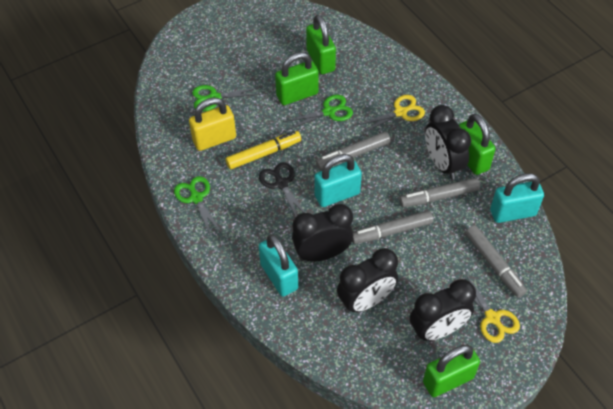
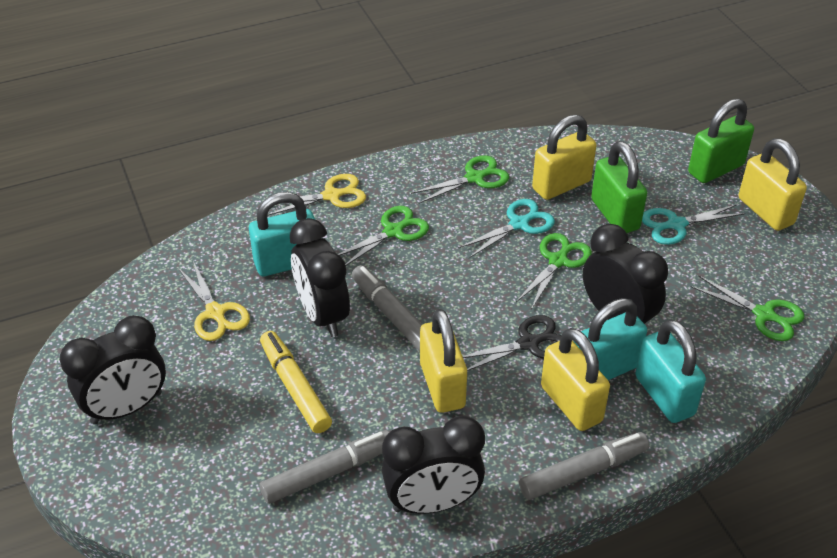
green padlock: 4 -> 2
green scissors: 3 -> 4
grey marker: 4 -> 3
turquoise scissors: 0 -> 2
yellow padlock: 1 -> 4

